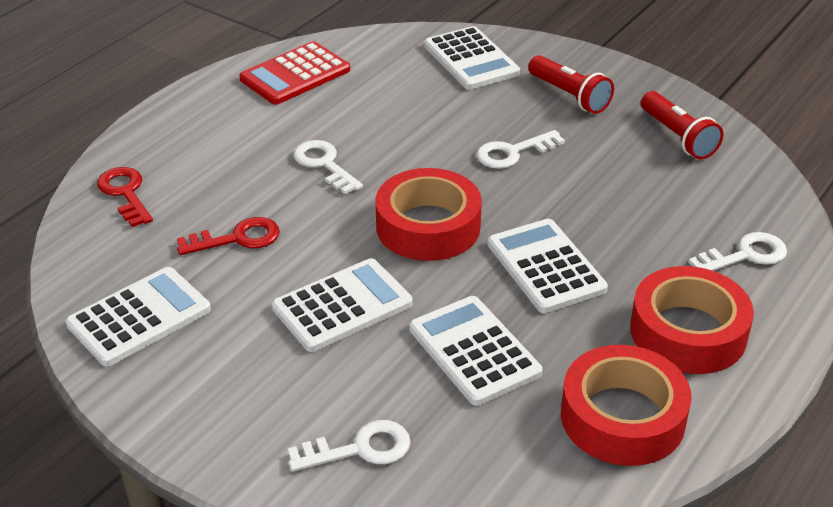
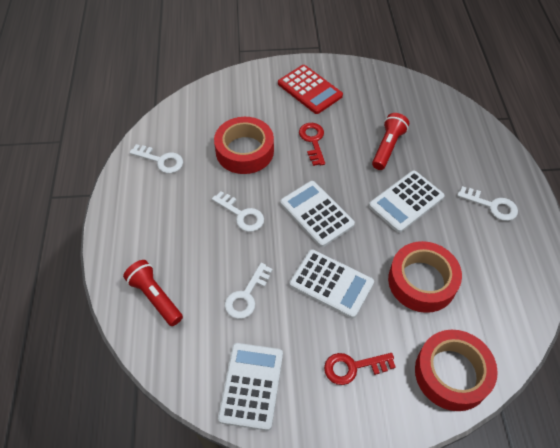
white calculator: 5 -> 4

